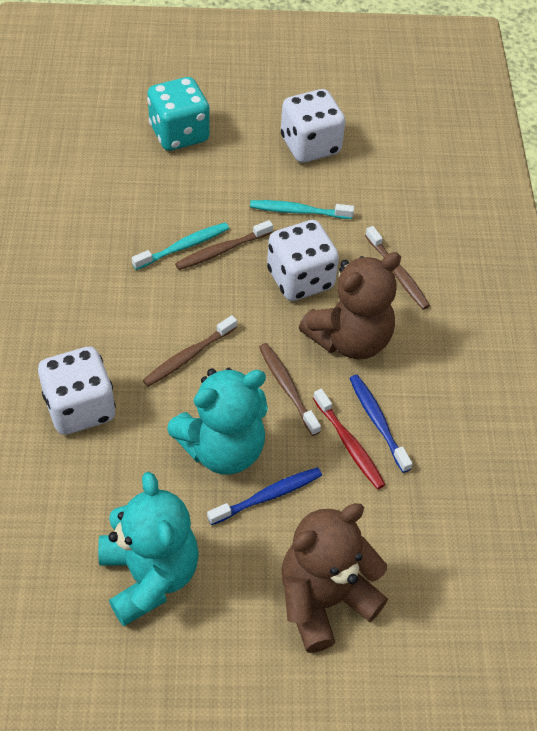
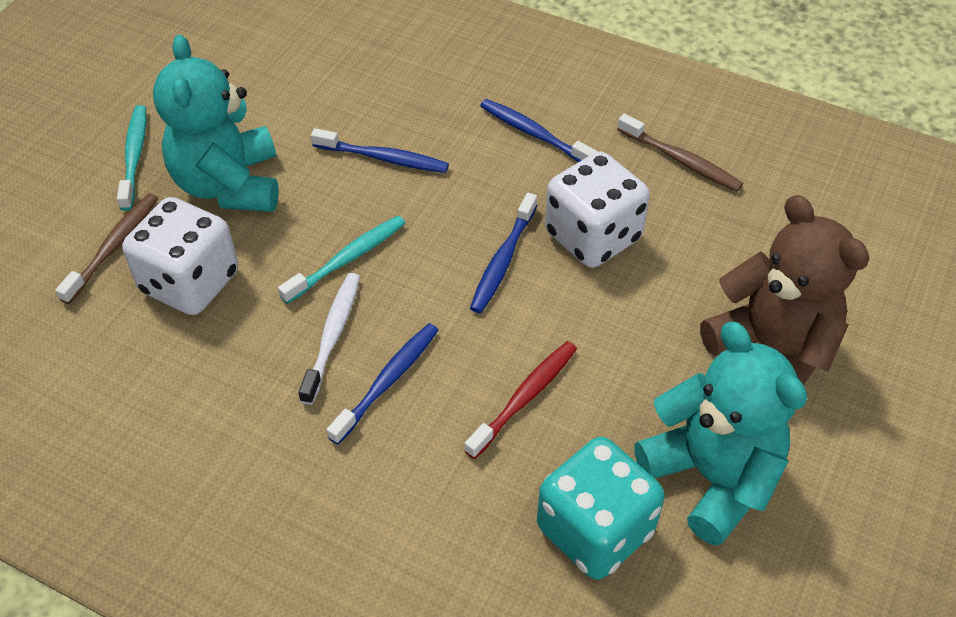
blue toothbrush: 2 -> 4
brown teddy bear: 2 -> 1
brown toothbrush: 4 -> 2
white dice: 3 -> 2
white toothbrush: 0 -> 1

